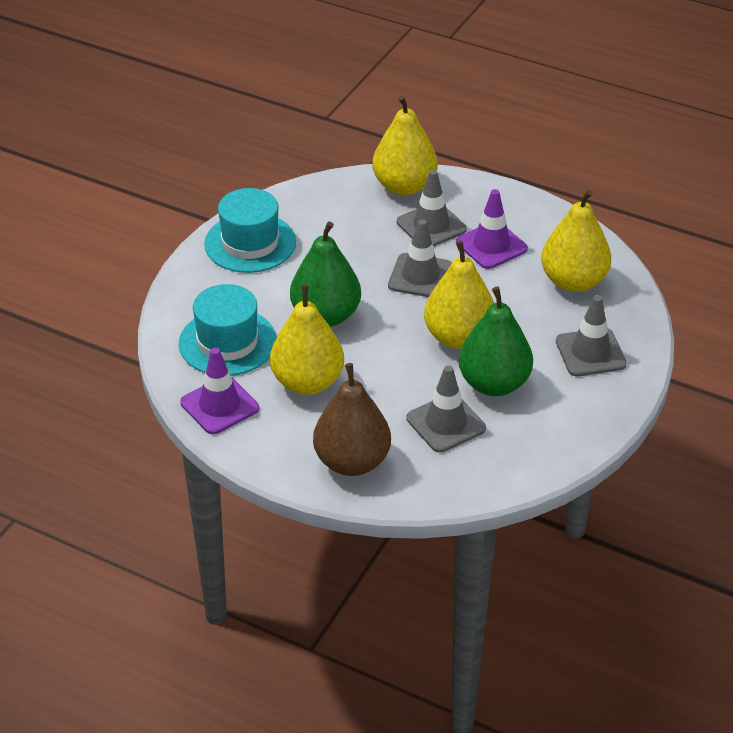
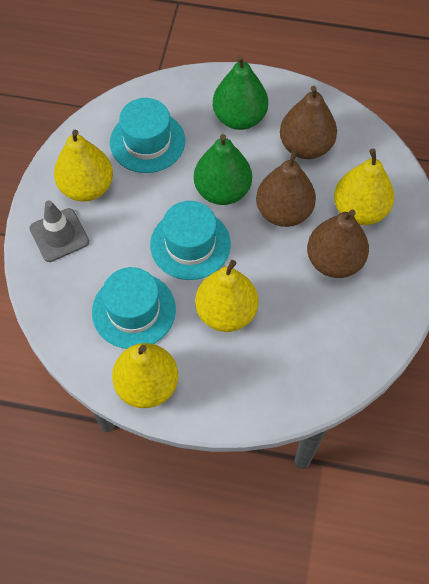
brown pear: 1 -> 3
grey traffic cone: 4 -> 1
purple traffic cone: 2 -> 0
turquoise hat: 2 -> 3

